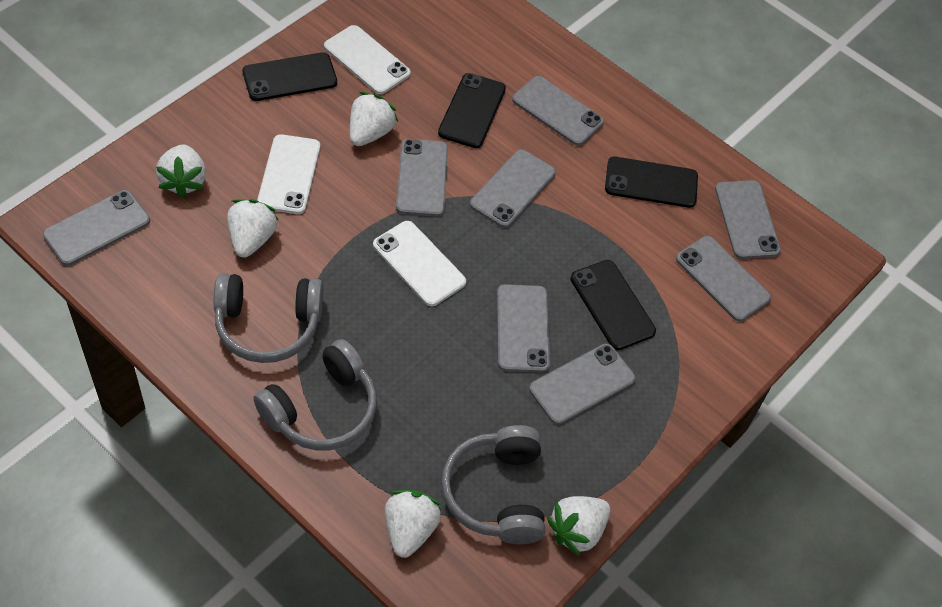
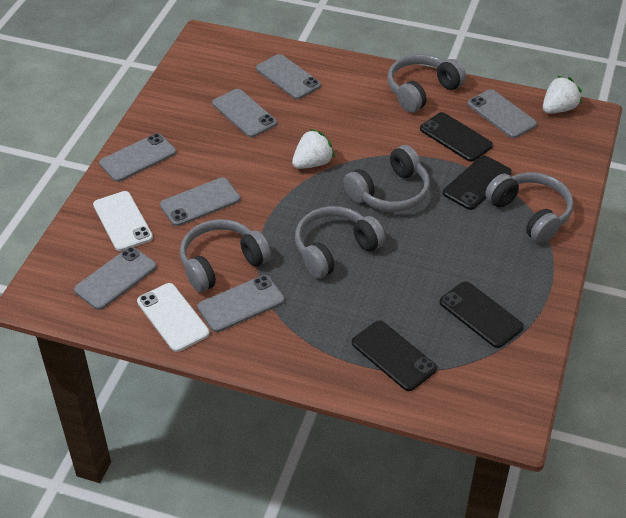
grey headphones: 3 -> 5
grey phone: 8 -> 7
white phone: 3 -> 2
white strawberry: 5 -> 2

